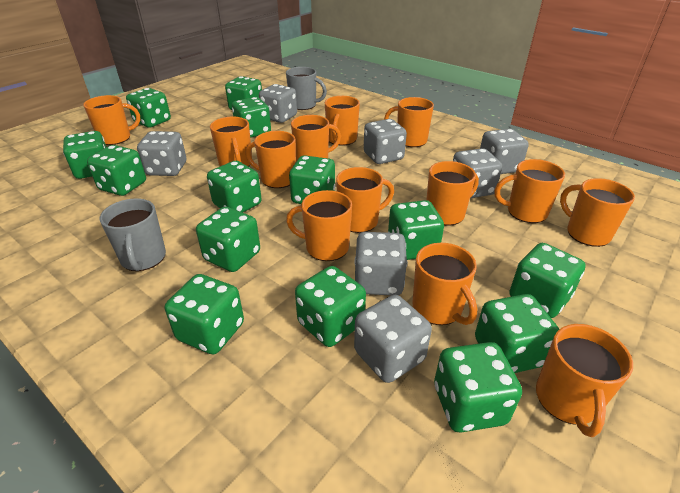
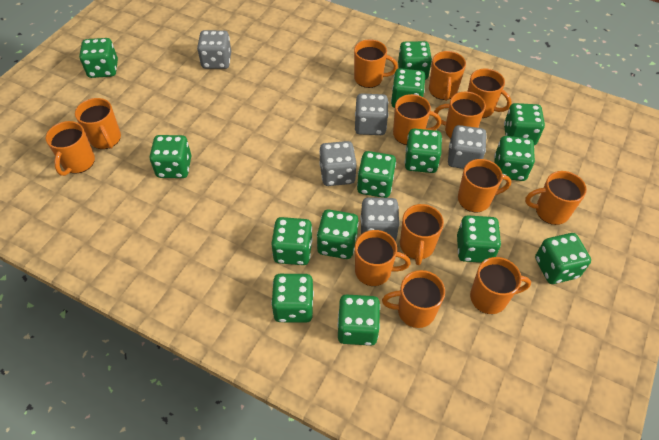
grey dice: 7 -> 5
grey mug: 2 -> 0

